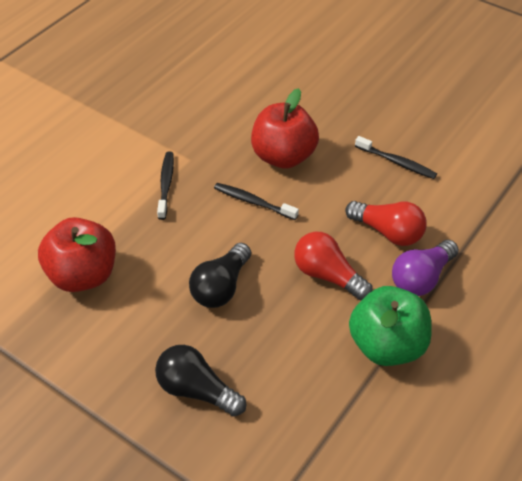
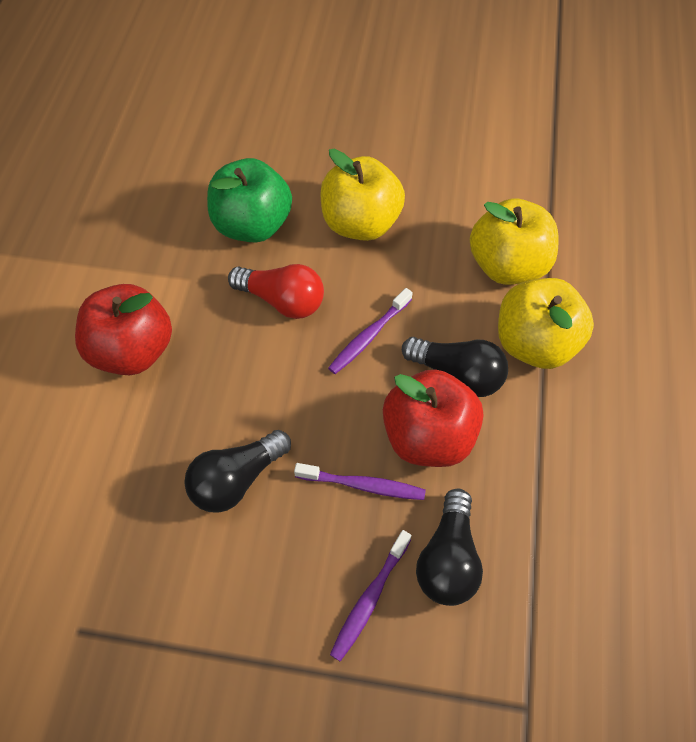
black light bulb: 2 -> 3
black toothbrush: 3 -> 0
purple light bulb: 1 -> 0
purple toothbrush: 0 -> 3
red light bulb: 2 -> 1
yellow apple: 0 -> 3

